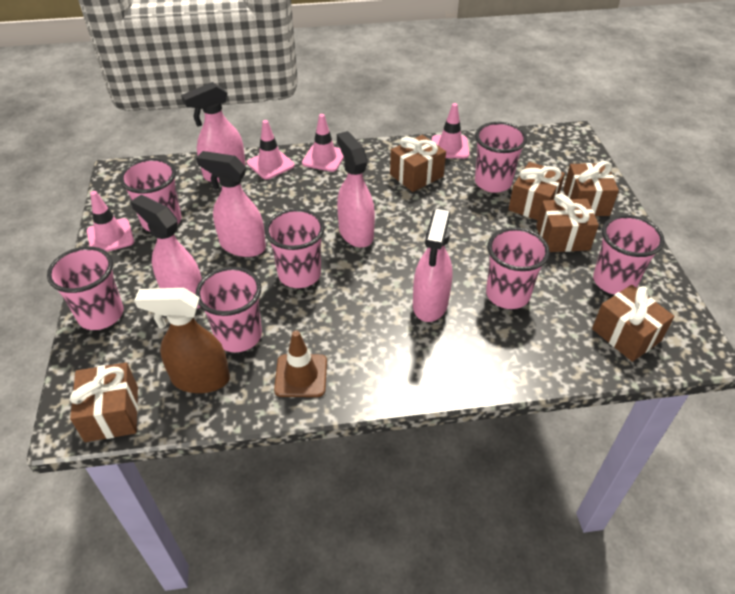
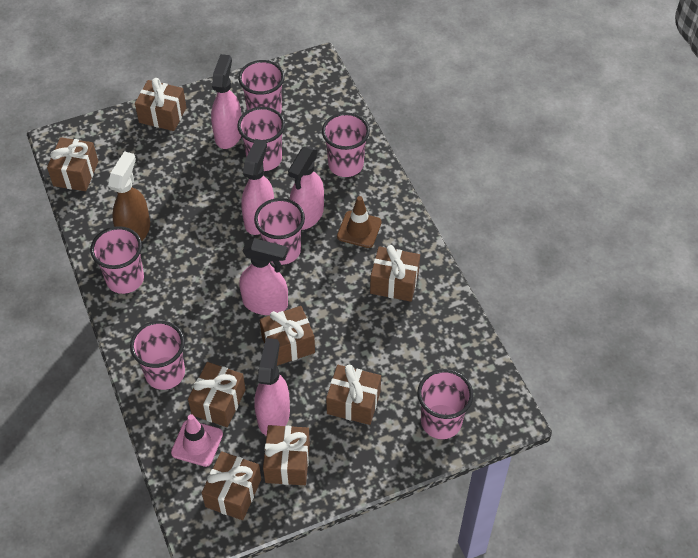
brown gift: 6 -> 8
pink traffic cone: 4 -> 1

